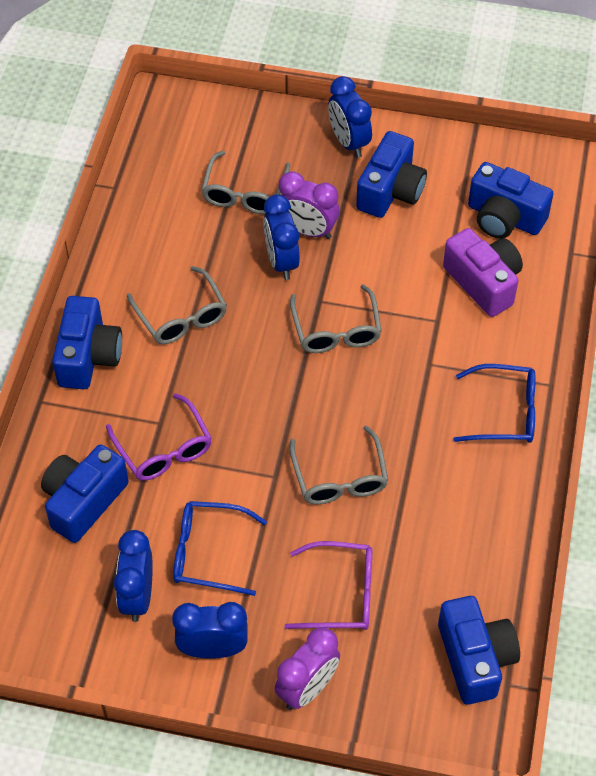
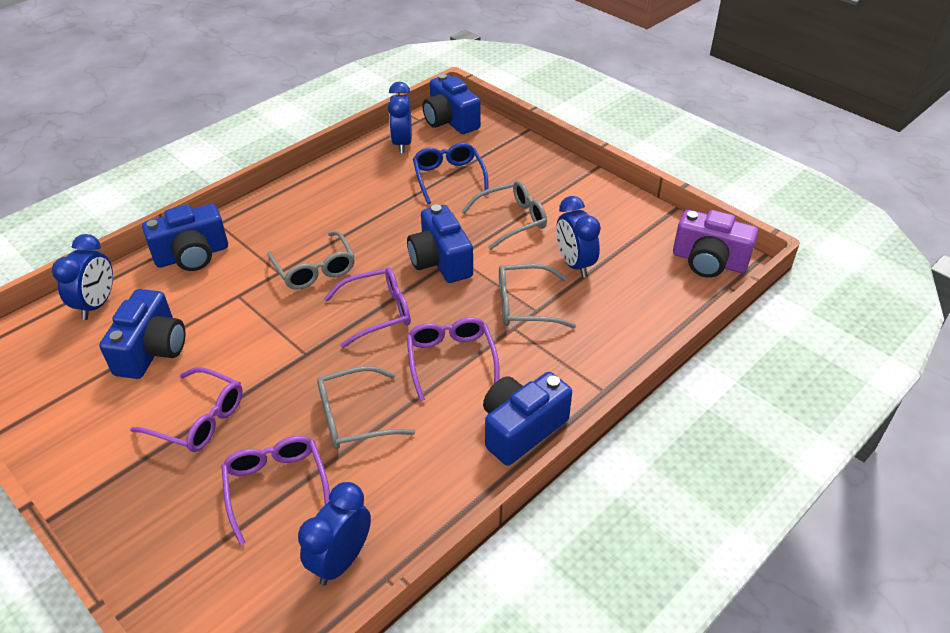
blue glasses: 2 -> 1
purple clock: 2 -> 0
purple glasses: 2 -> 4

